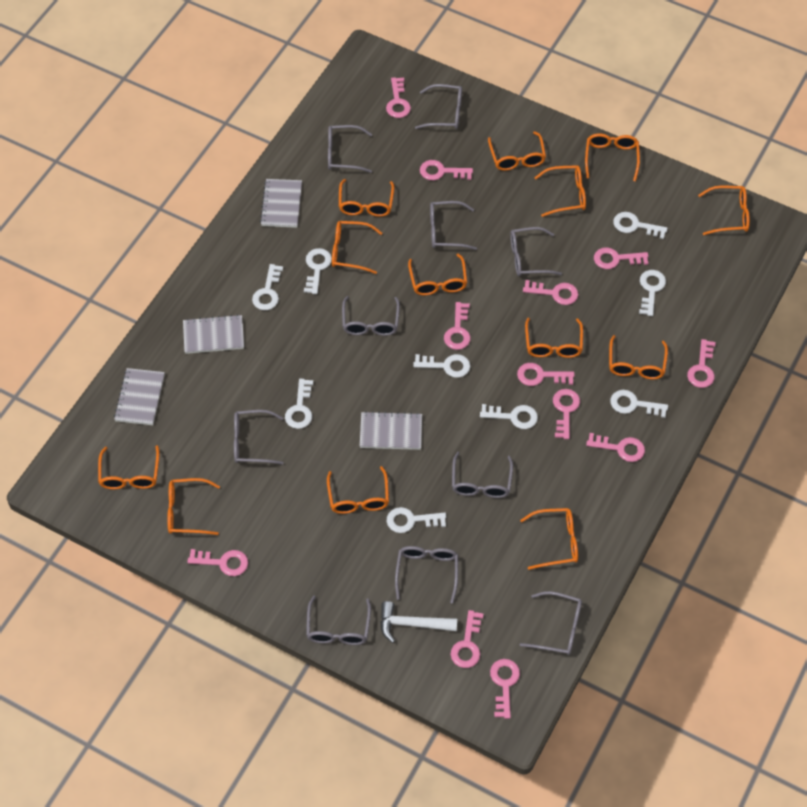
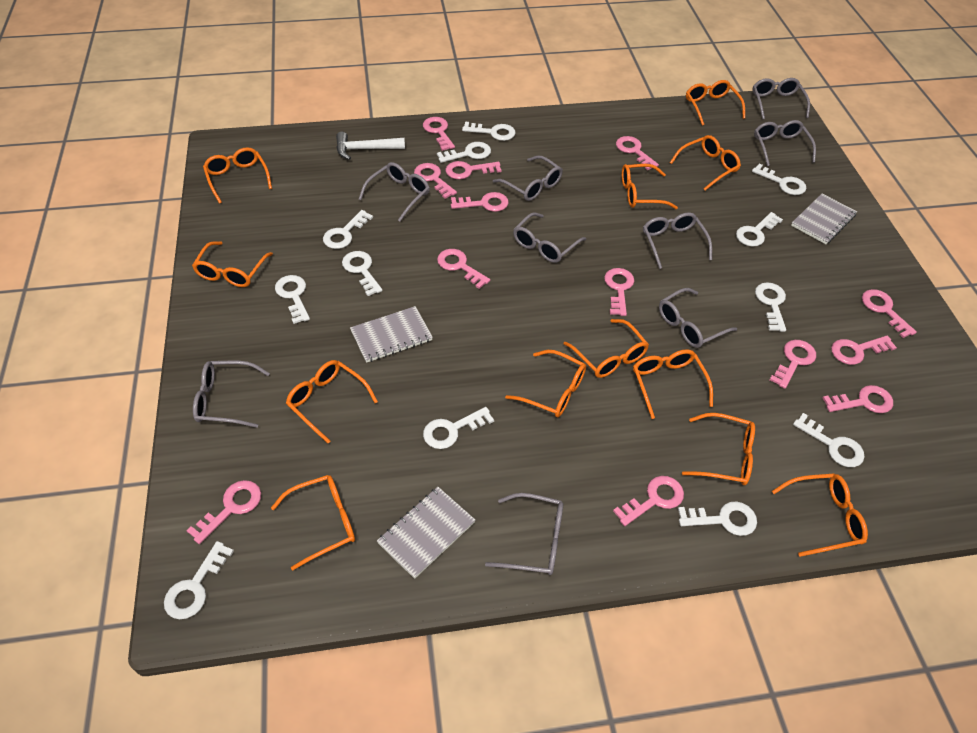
grey glasses: 10 -> 9
grey notebook: 4 -> 3
orange glasses: 13 -> 12
pink key: 12 -> 13
white key: 9 -> 12

